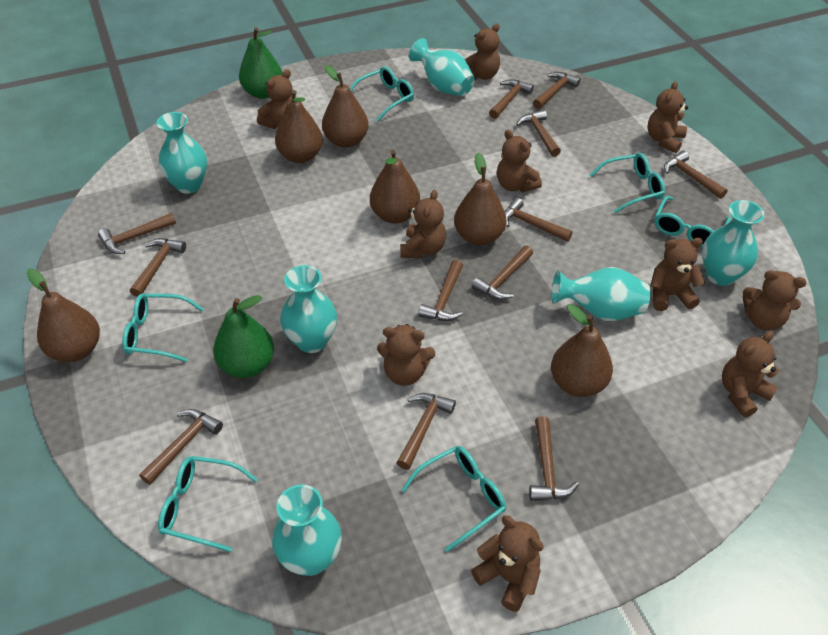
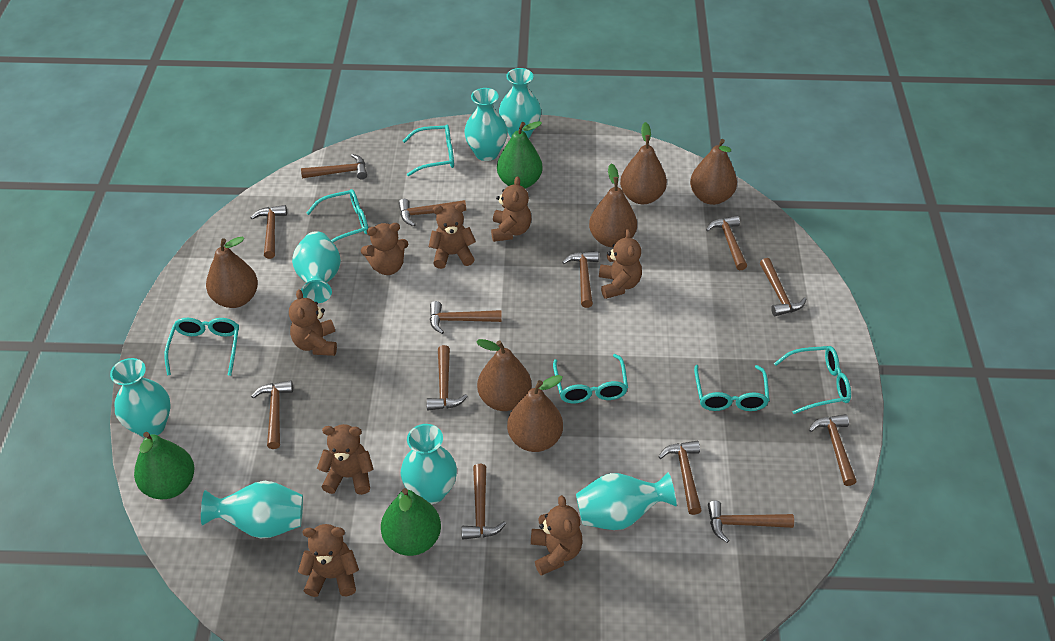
brown hammer: 12 -> 13
brown teddy bear: 10 -> 8
green pear: 2 -> 3
turquoise vase: 6 -> 7

